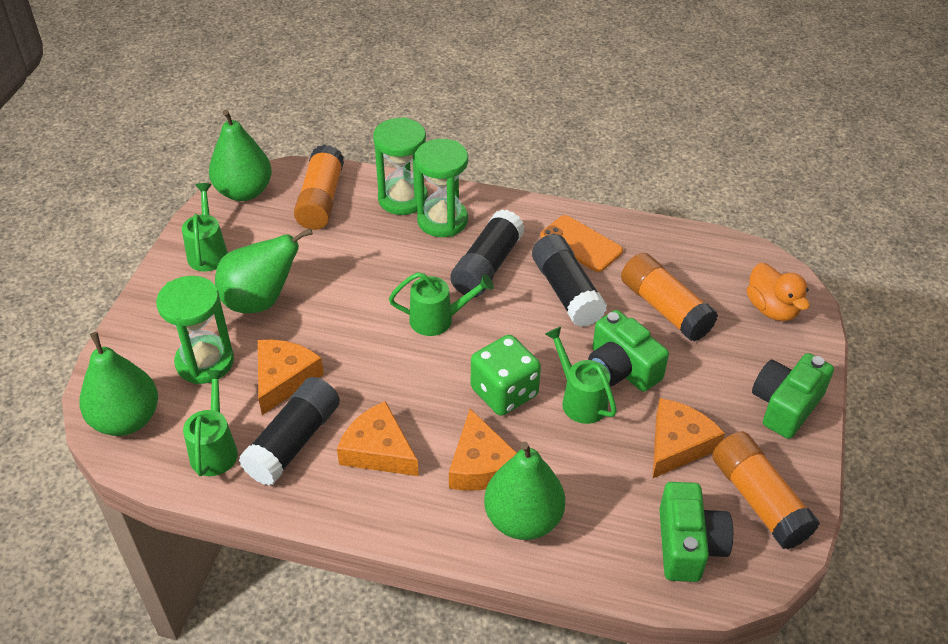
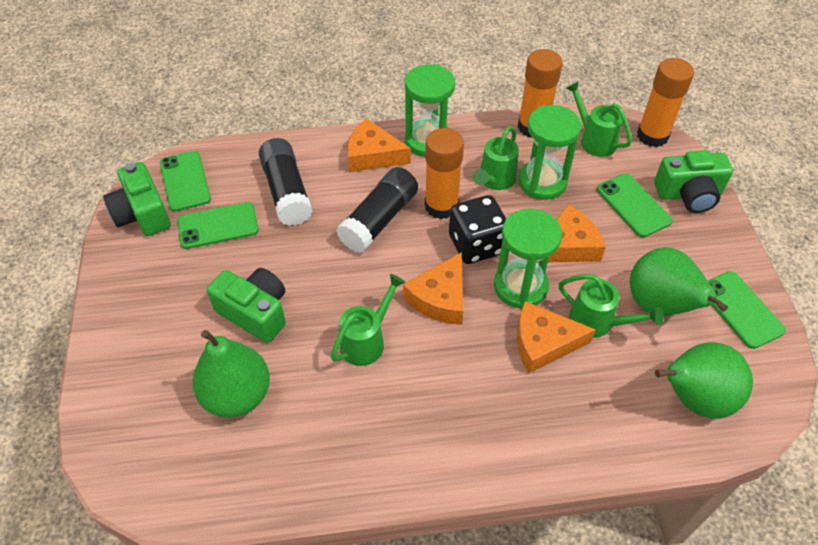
black dice: 0 -> 1
black glue stick: 3 -> 2
green dice: 1 -> 0
green pear: 4 -> 3
green phone: 0 -> 4
orange duck: 1 -> 0
orange phone: 1 -> 0

